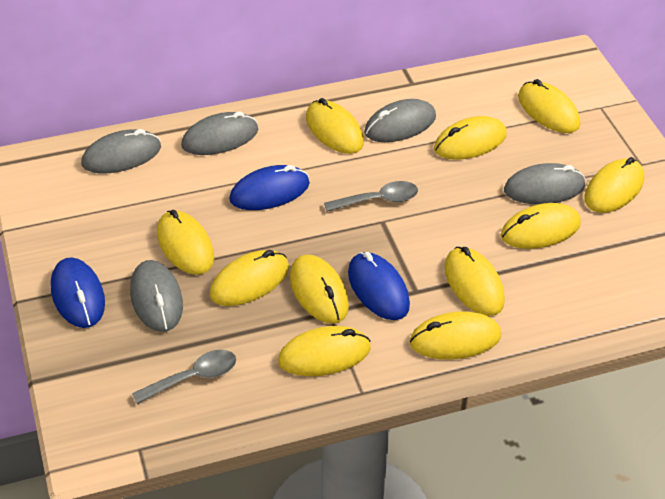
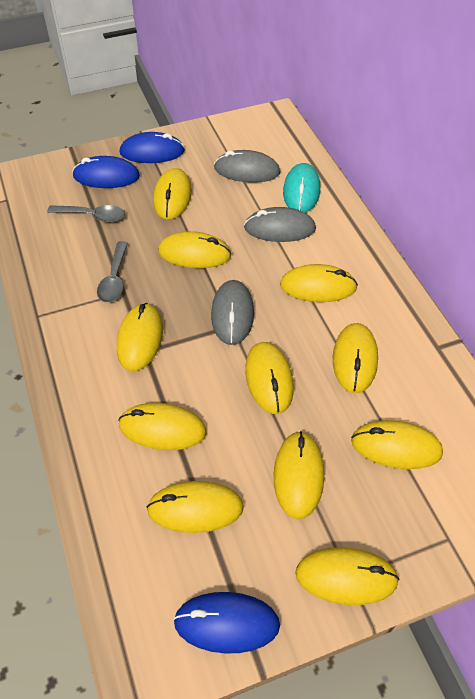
grey mouse: 5 -> 3
turquoise mouse: 0 -> 1

